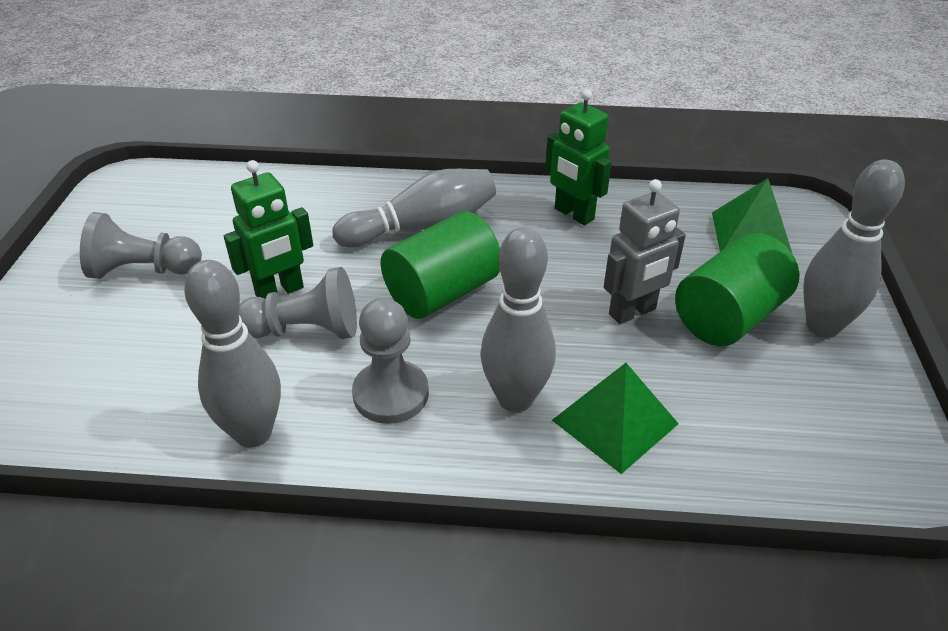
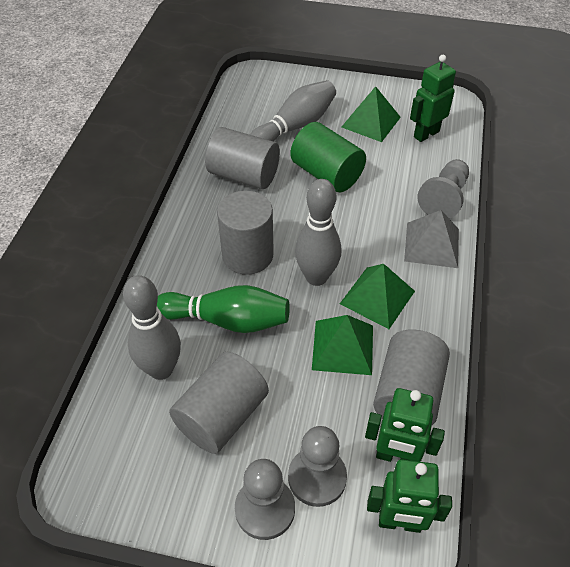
green bowling pin: 0 -> 1
green cylinder: 2 -> 1
green pyramid: 2 -> 3
green robot: 2 -> 3
grey bowling pin: 4 -> 3
grey cylinder: 0 -> 4
grey pyramid: 0 -> 1
grey robot: 1 -> 0

